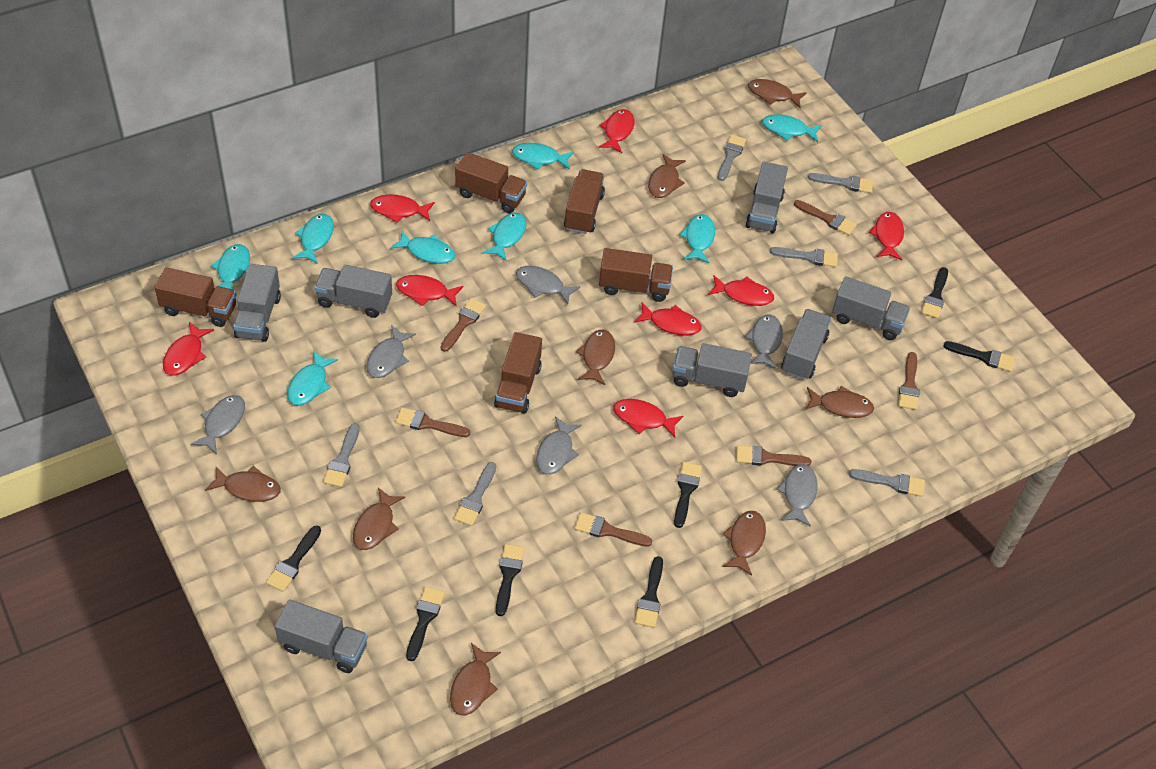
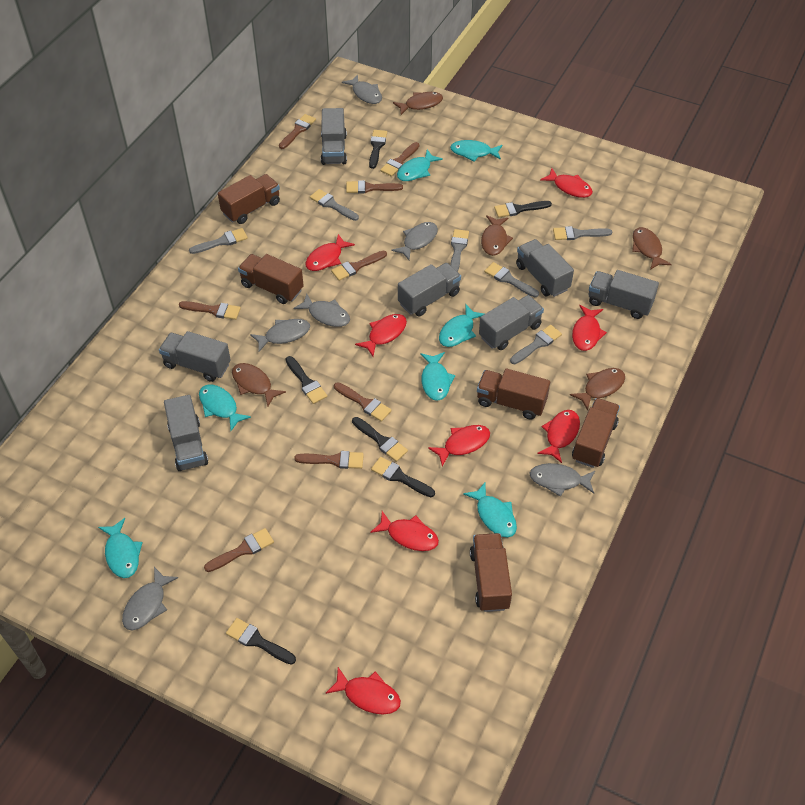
black brush: 7 -> 6
brown brush: 6 -> 8
brown fish: 8 -> 5
turquoise fish: 8 -> 7

